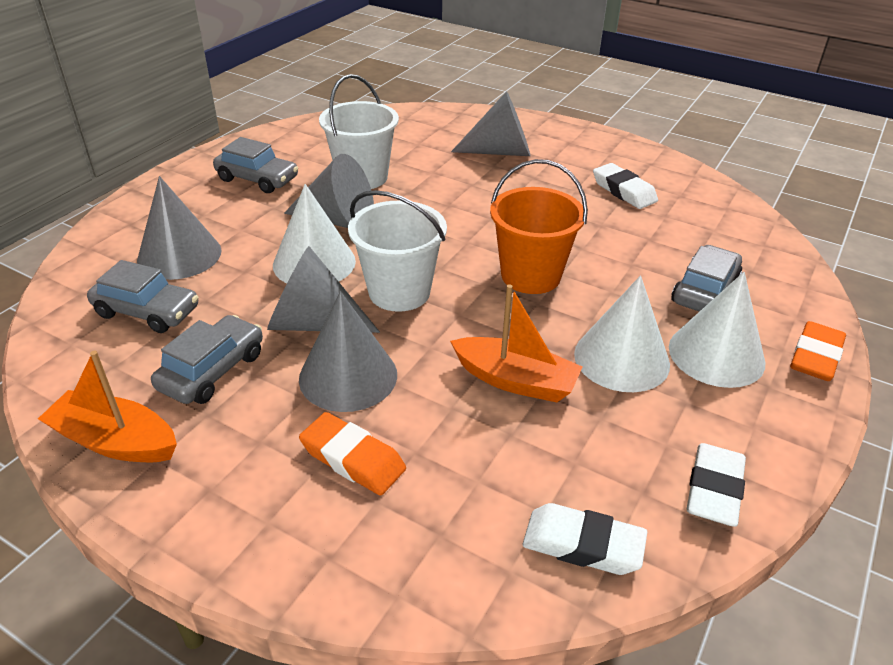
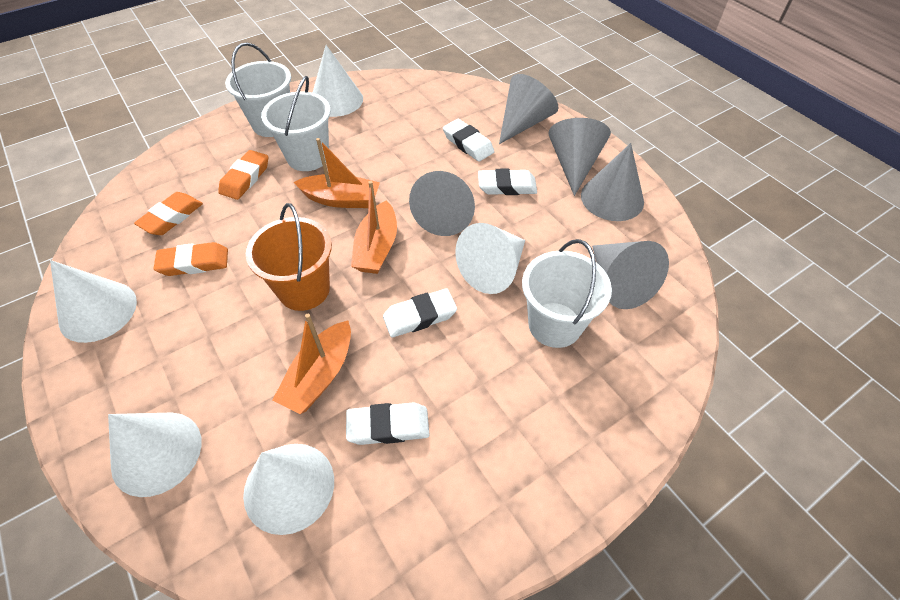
grey car: 4 -> 0
orange boat: 2 -> 3
orange eraser: 2 -> 3
white bucket: 2 -> 3
white cone: 3 -> 5
white eraser: 3 -> 4

